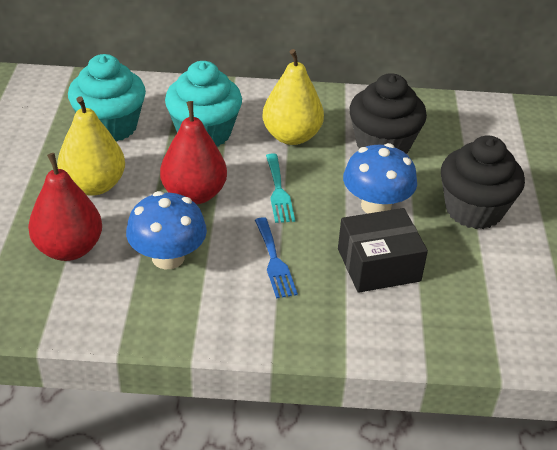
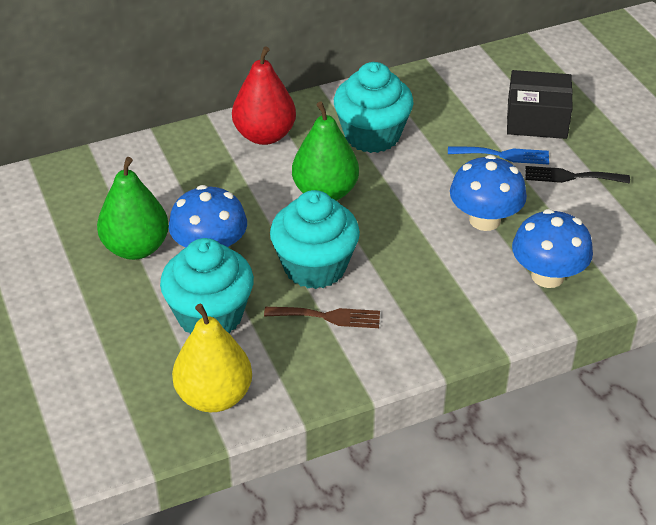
black cupcake: 2 -> 0
black fork: 0 -> 1
blue mushroom: 2 -> 3
brown fork: 0 -> 1
green pear: 0 -> 2
red pear: 2 -> 1
turquoise cupcake: 2 -> 3
turquoise fork: 1 -> 0
yellow pear: 2 -> 1

